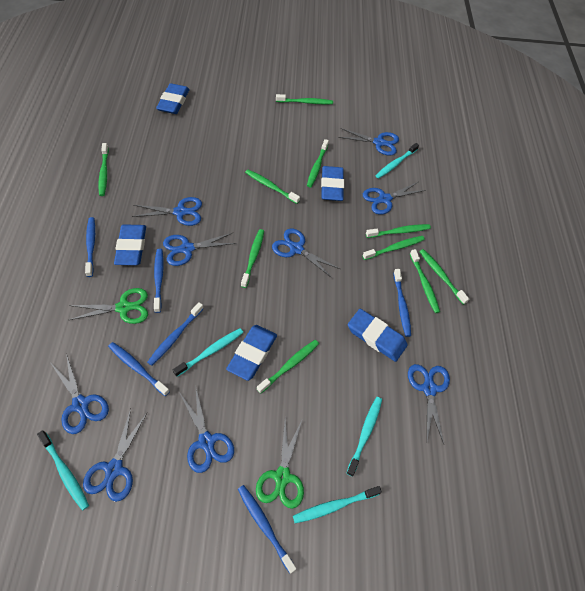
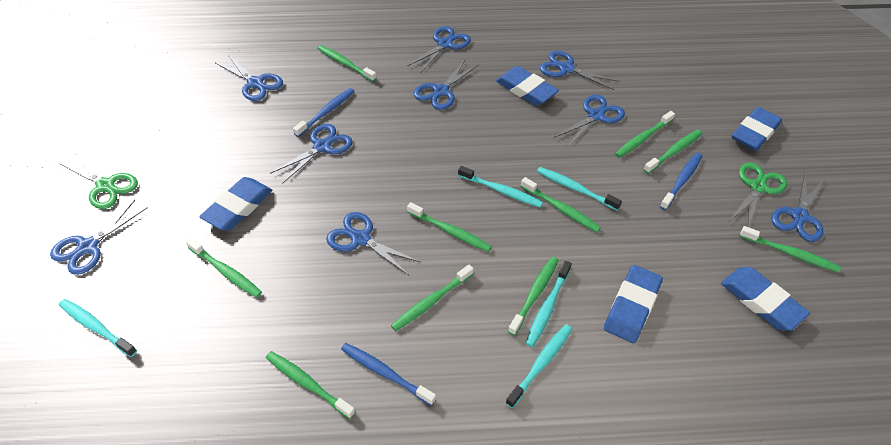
blue toothbrush: 6 -> 3

